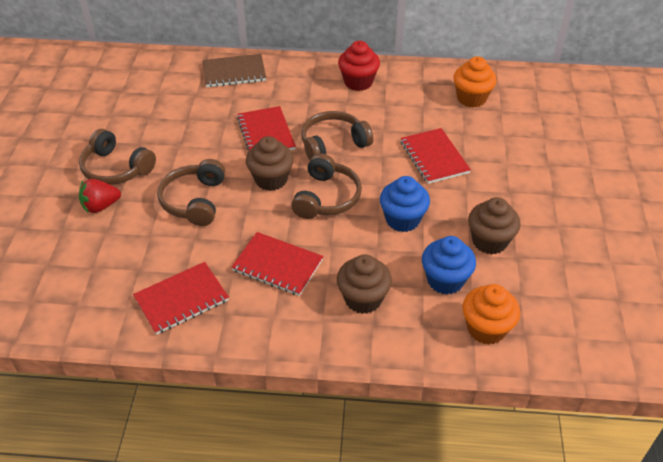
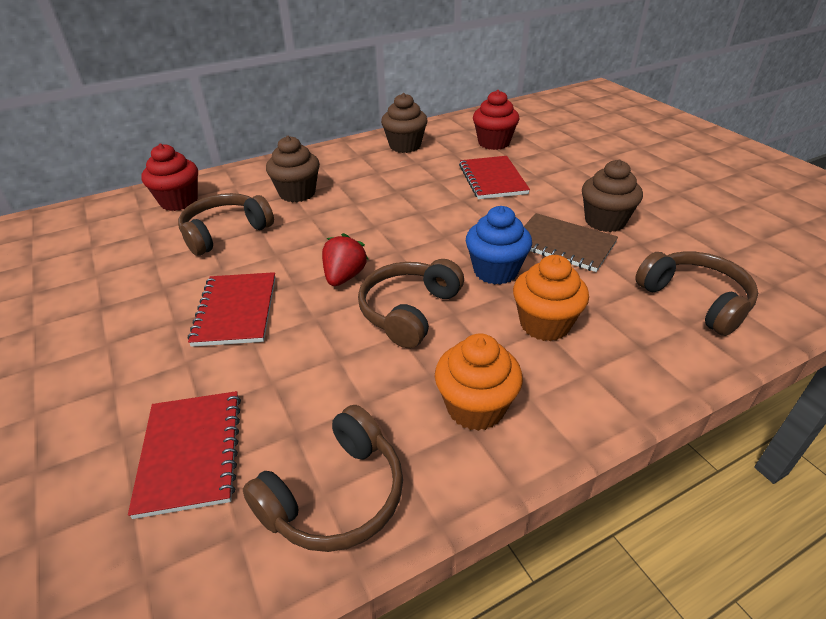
blue cupcake: 2 -> 1
red cupcake: 1 -> 2
red notebook: 4 -> 3

